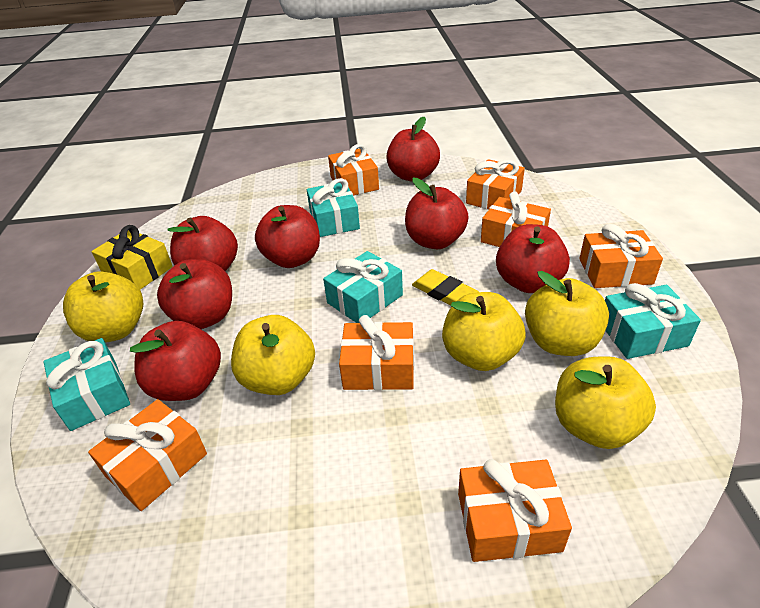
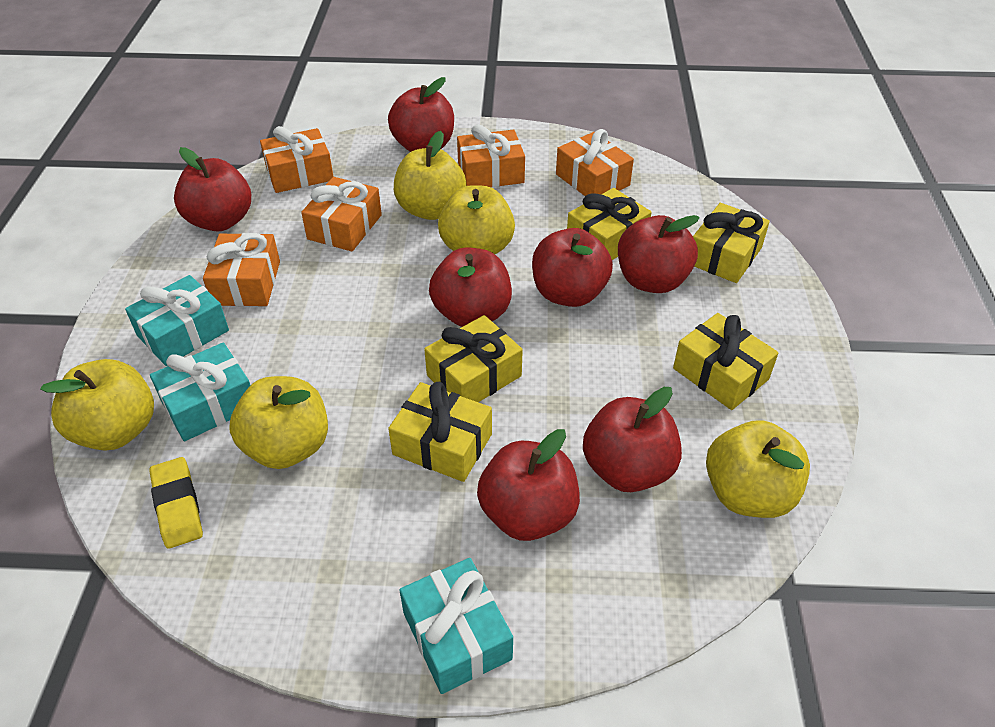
orange gift: 7 -> 5
turquoise gift: 4 -> 3
yellow gift: 1 -> 5

